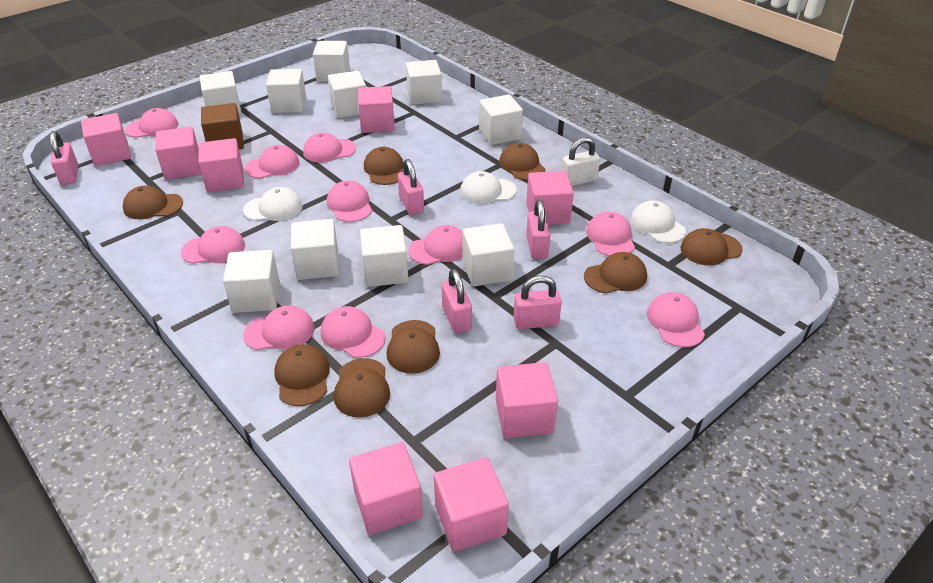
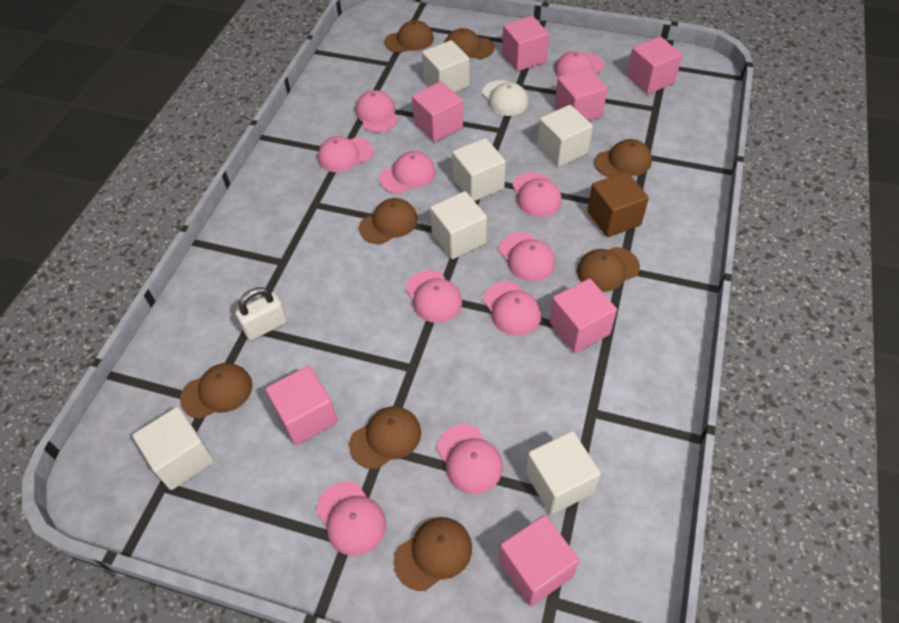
pink cube: 8 -> 7
pink padlock: 5 -> 0
white cap: 3 -> 1
white cube: 10 -> 6

